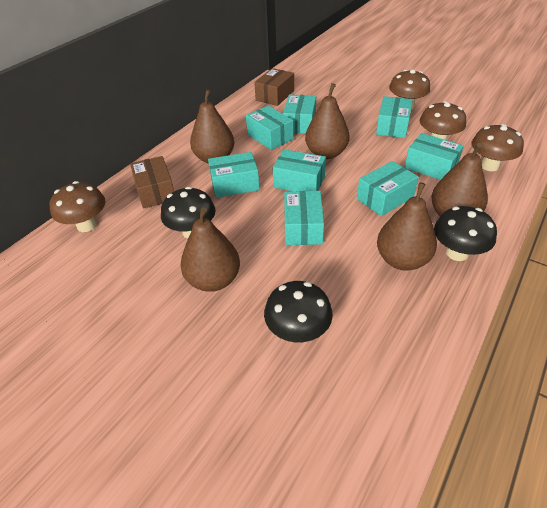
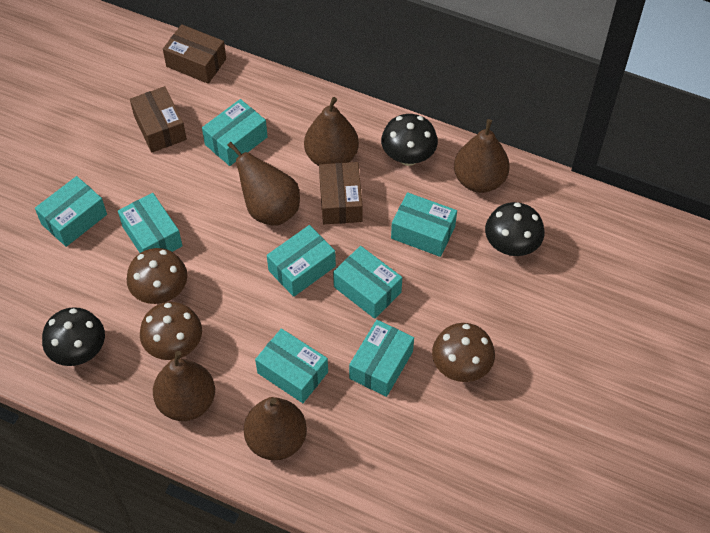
brown box: 2 -> 3
brown mushroom: 4 -> 3

